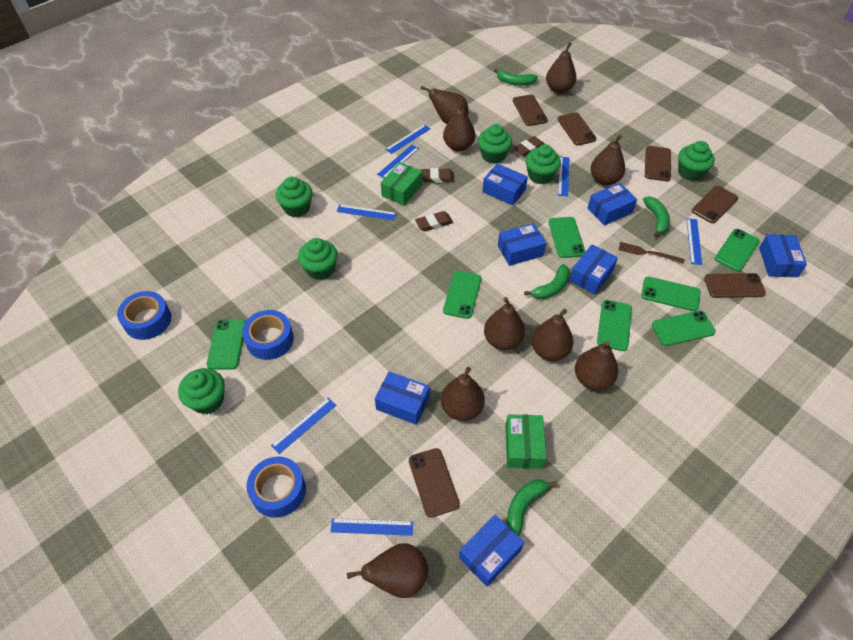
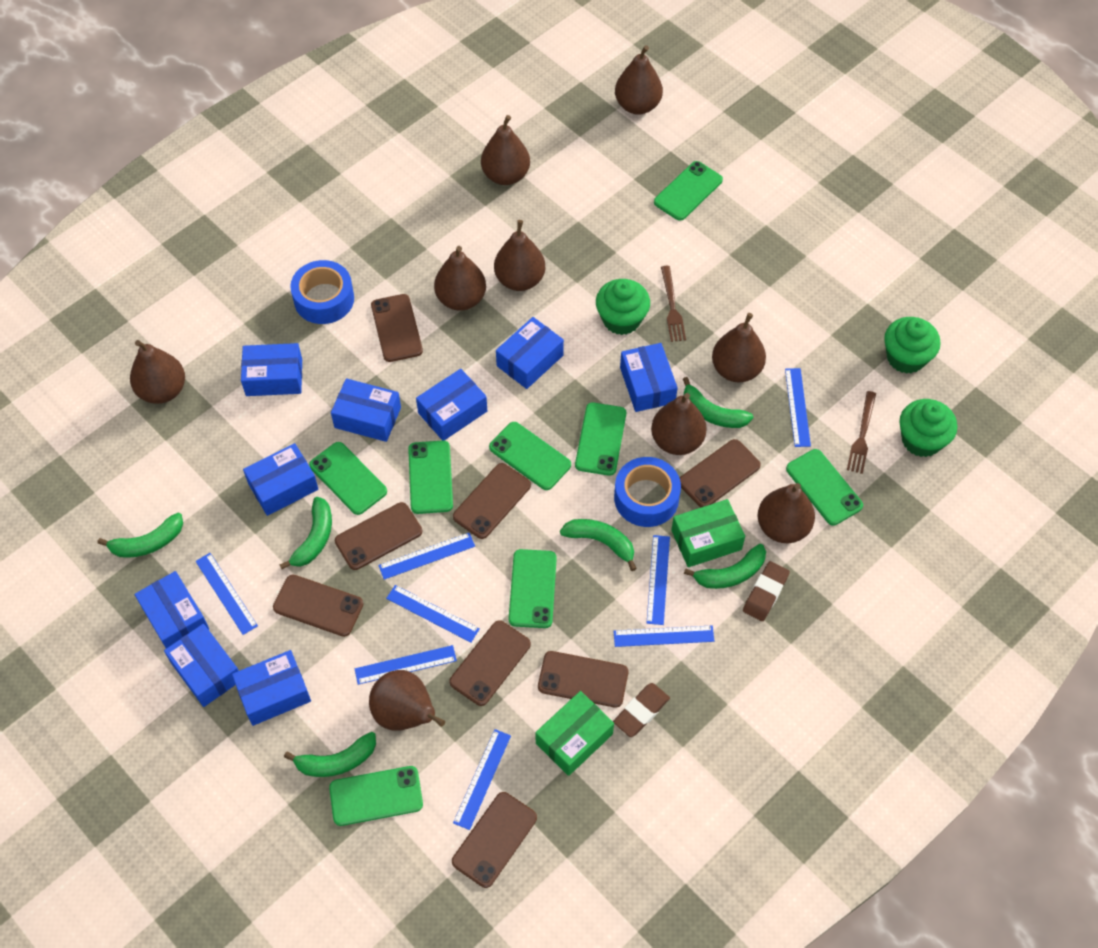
blue box: 7 -> 9
blue ruler: 7 -> 8
blue tape: 3 -> 2
brown eraser: 3 -> 2
brown fork: 1 -> 2
brown phone: 6 -> 8
green banana: 4 -> 6
green cupcake: 6 -> 3
green phone: 7 -> 8

